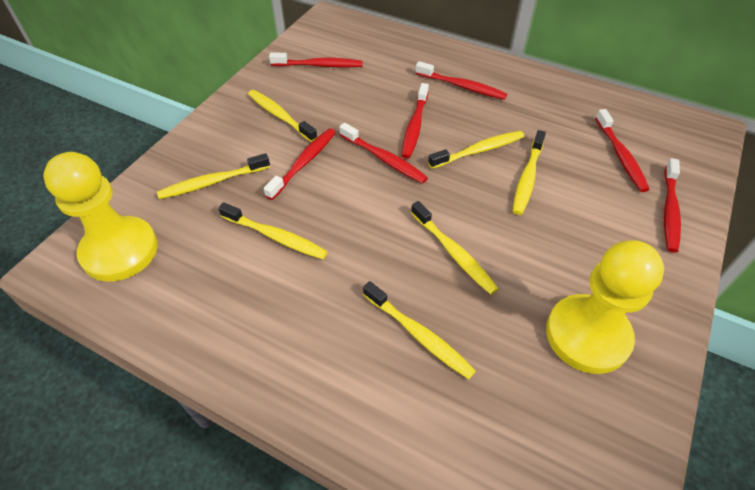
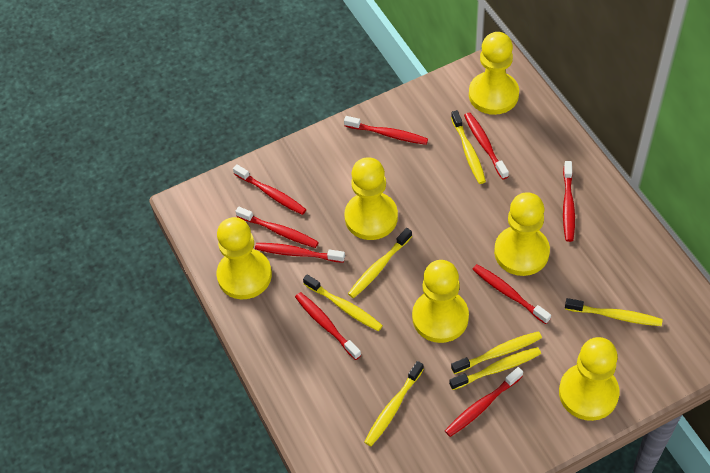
red toothbrush: 7 -> 9
yellow pawn: 2 -> 6

